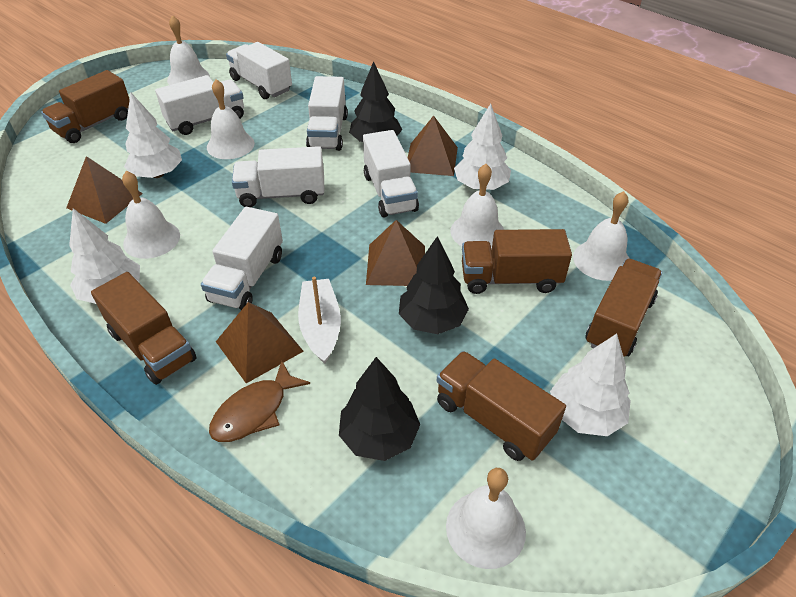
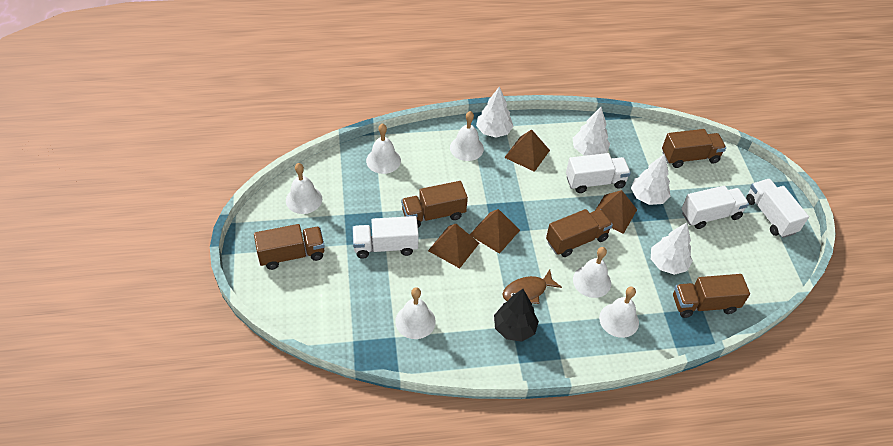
black tree: 3 -> 1
white boat: 1 -> 0
white truck: 6 -> 4

